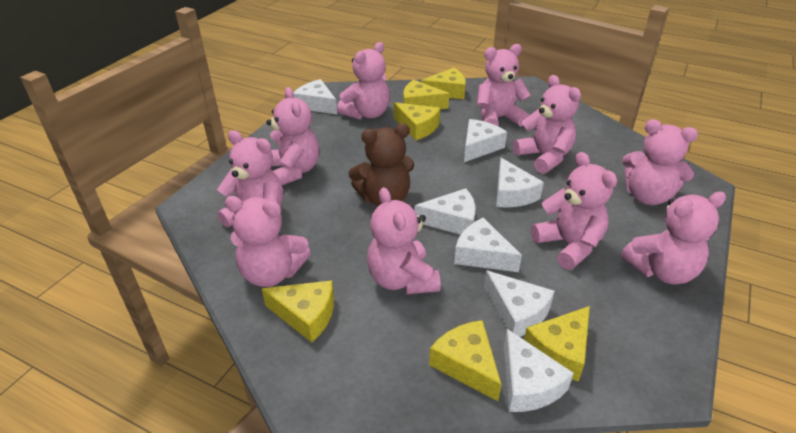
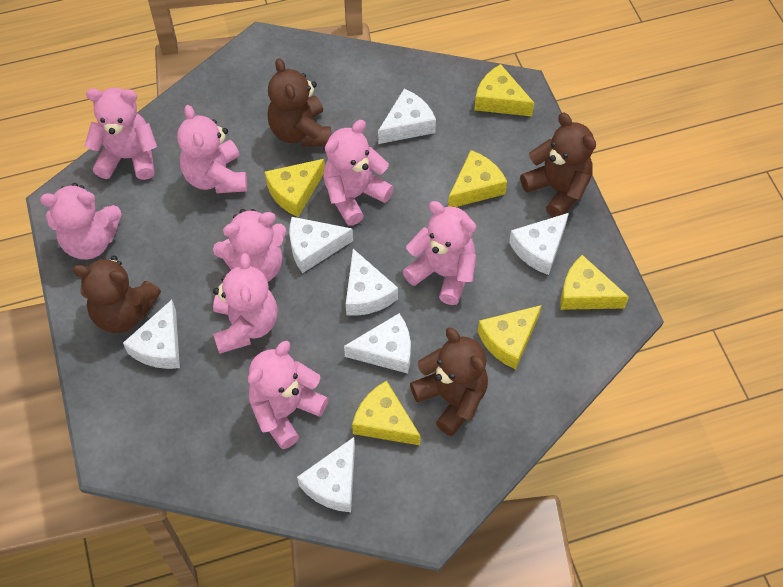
brown teddy bear: 1 -> 4
pink teddy bear: 10 -> 8

